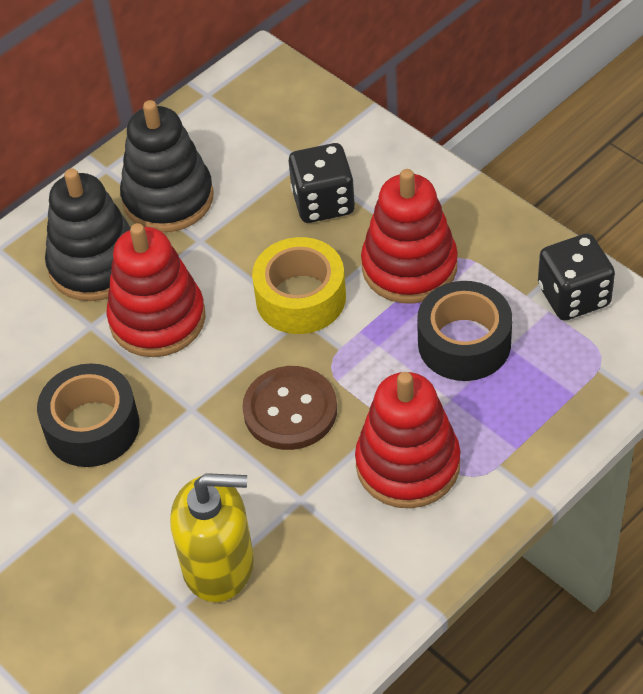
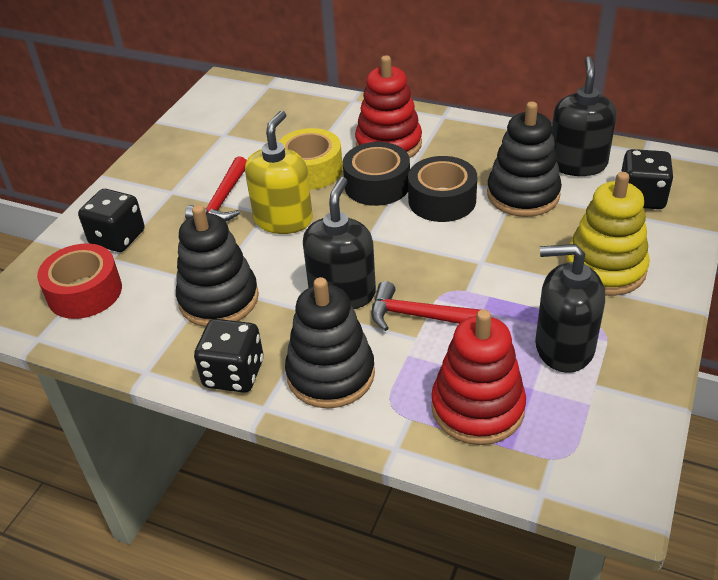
black dice: 2 -> 3
black soap dispenser: 0 -> 3
black stacking toy: 2 -> 3
brown button: 1 -> 0
red hammer: 0 -> 2
red stacking toy: 3 -> 2
red tape: 0 -> 1
yellow stacking toy: 0 -> 1

